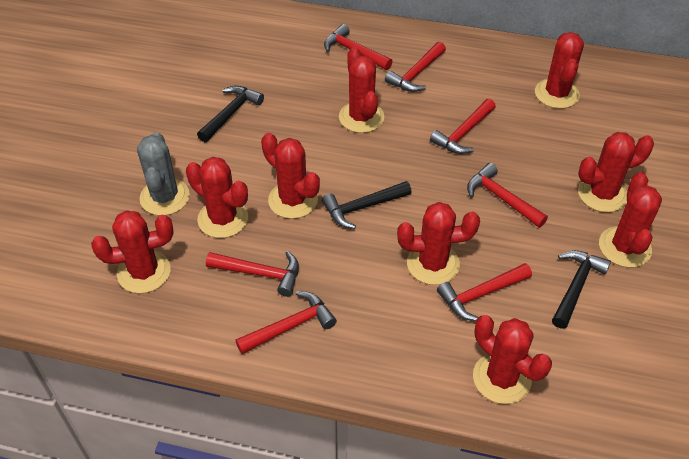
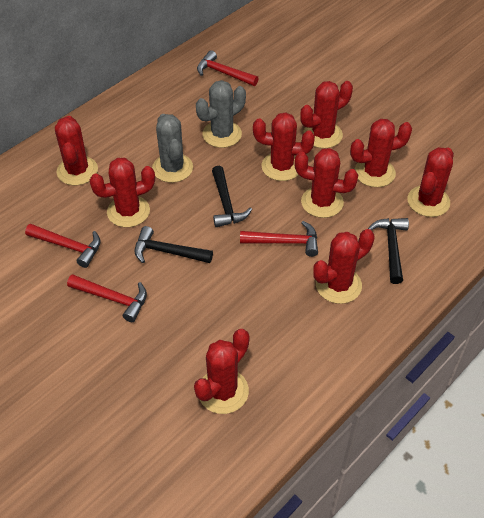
grey cactus: 1 -> 2
red hammer: 7 -> 4

